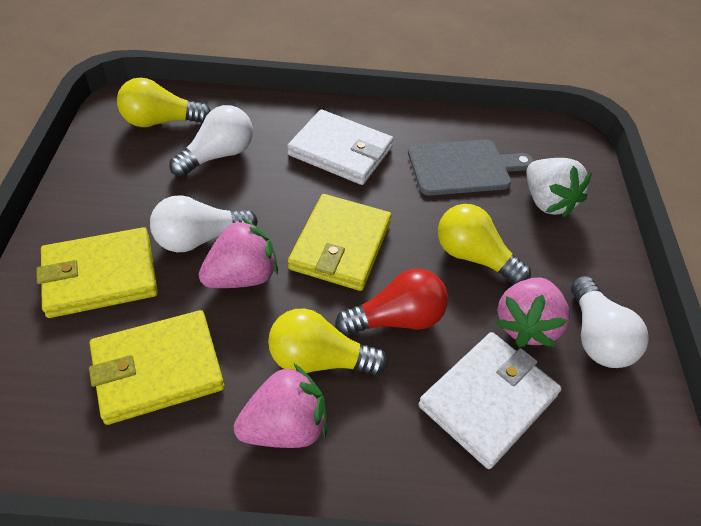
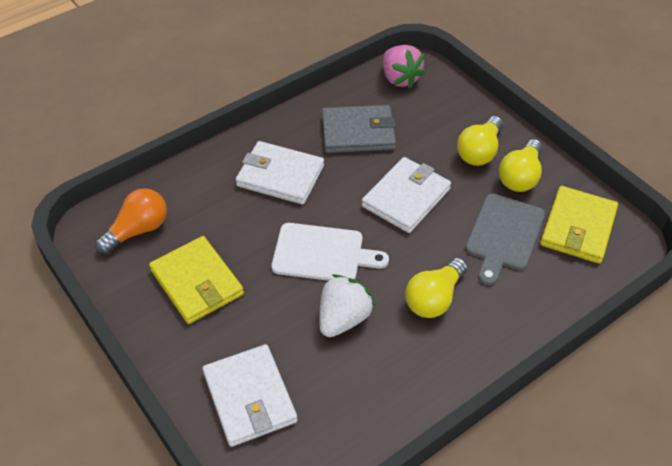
grey wallet: 0 -> 1
orange light bulb: 0 -> 1
pink strawberry: 3 -> 1
red light bulb: 1 -> 0
white cutting board: 0 -> 1
white light bulb: 3 -> 0
white wallet: 2 -> 3
yellow wallet: 3 -> 2

